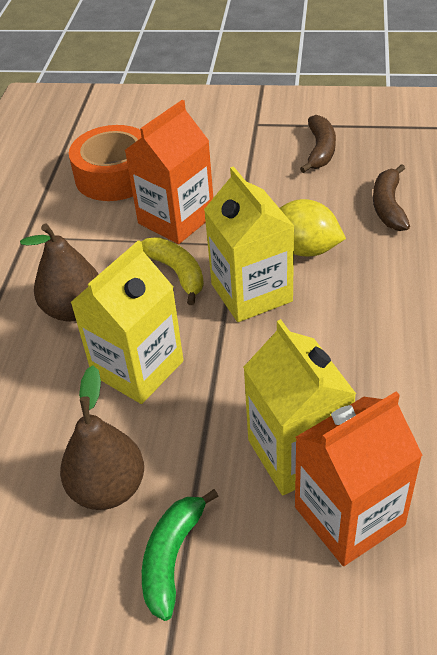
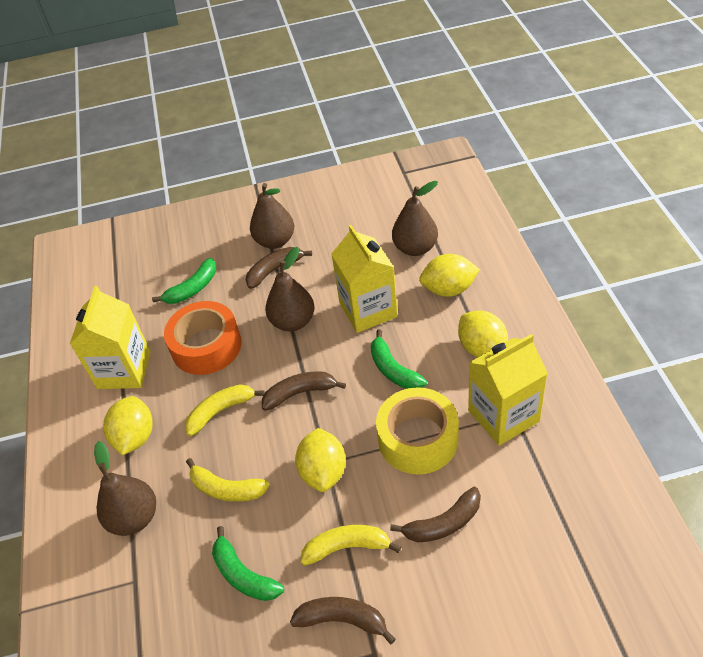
brown banana: 2 -> 4
brown pear: 2 -> 4
green banana: 1 -> 3
orange carton: 2 -> 0
yellow banana: 1 -> 3
yellow lemon: 1 -> 4
yellow tape: 0 -> 1

